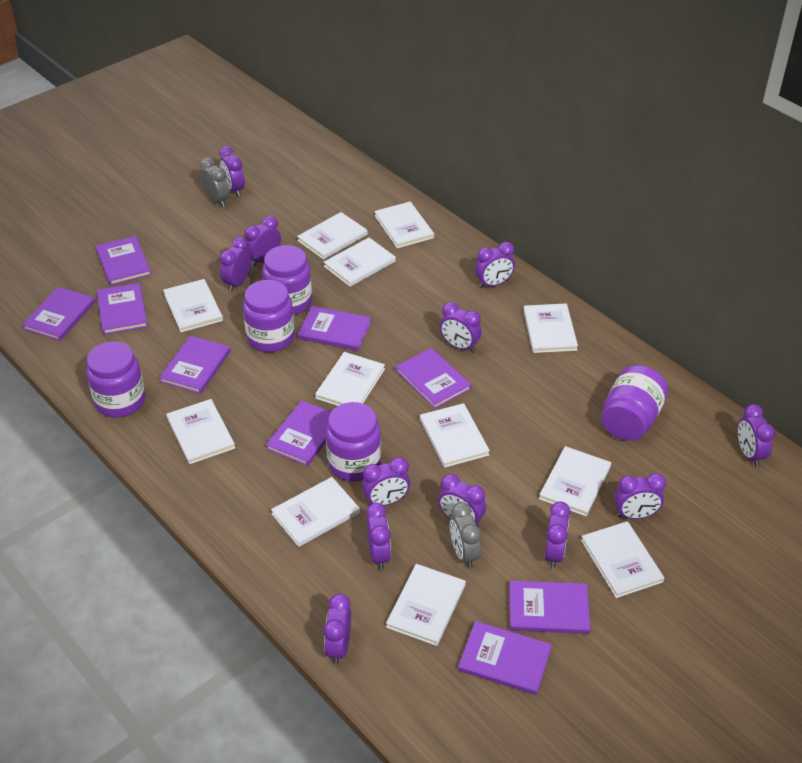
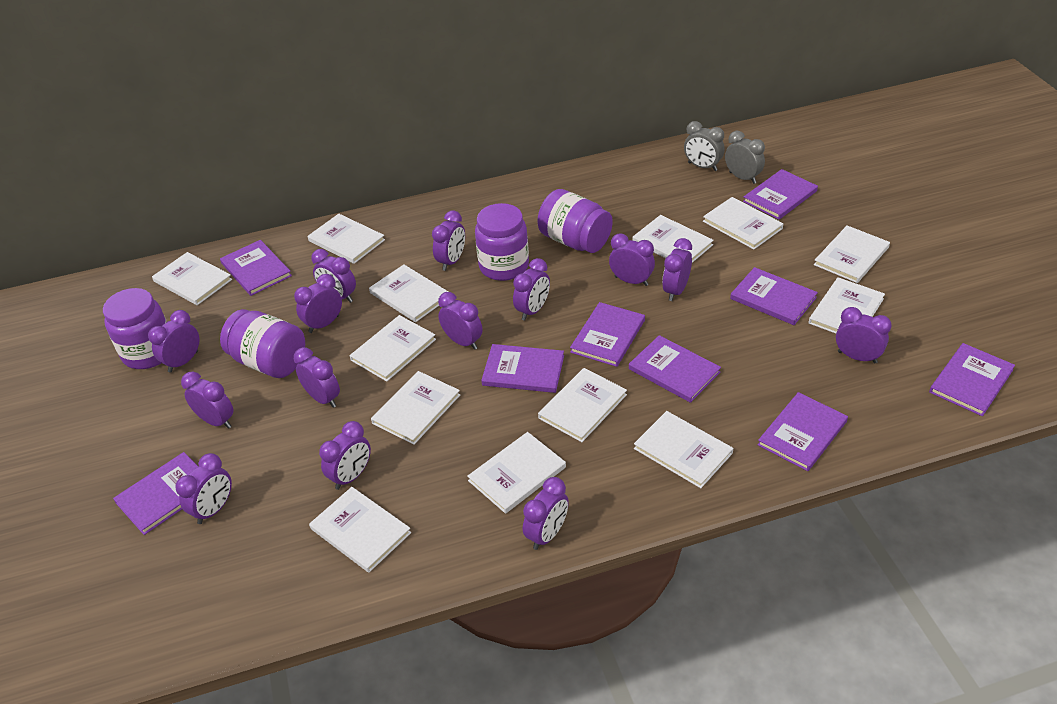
purple clock: 12 -> 14
purple jar: 5 -> 4
white book: 12 -> 13

